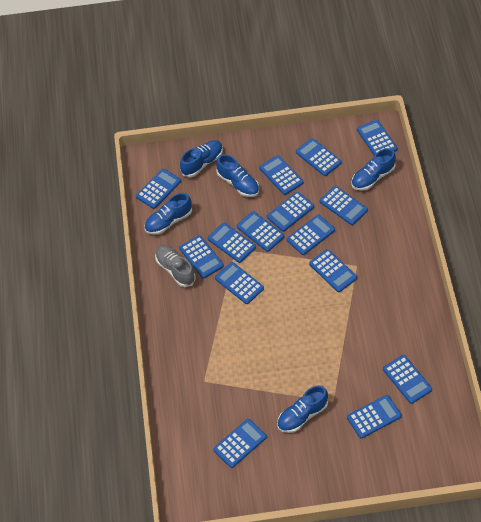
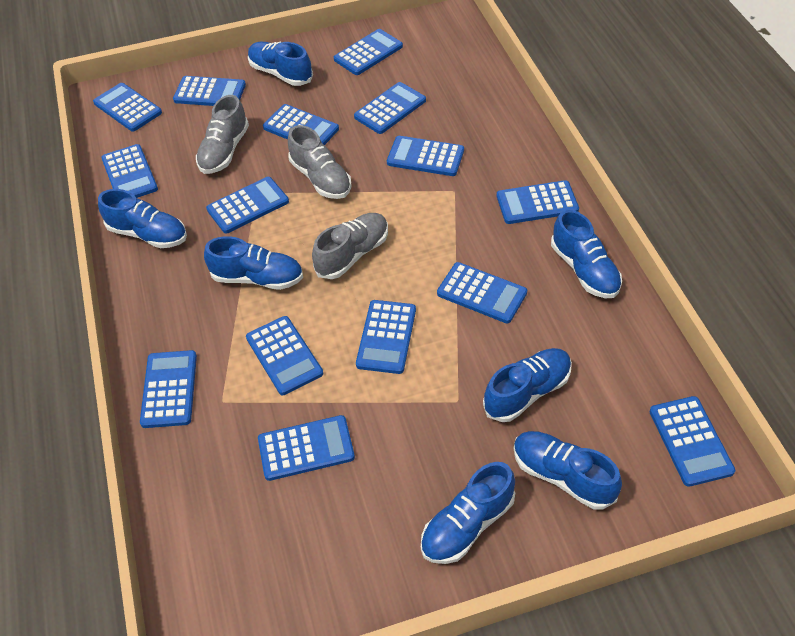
blue shoe: 5 -> 7
grey shoe: 1 -> 3

